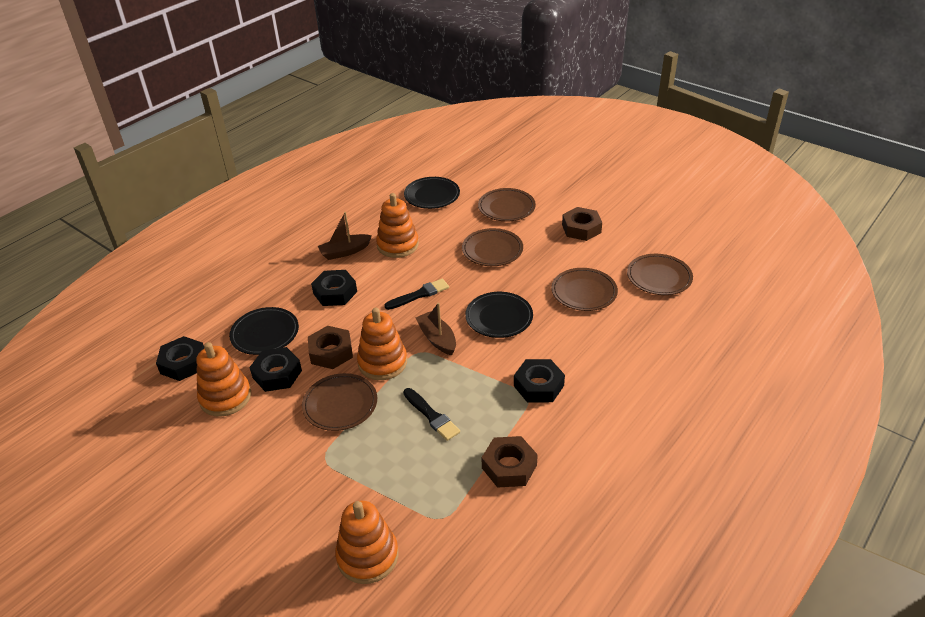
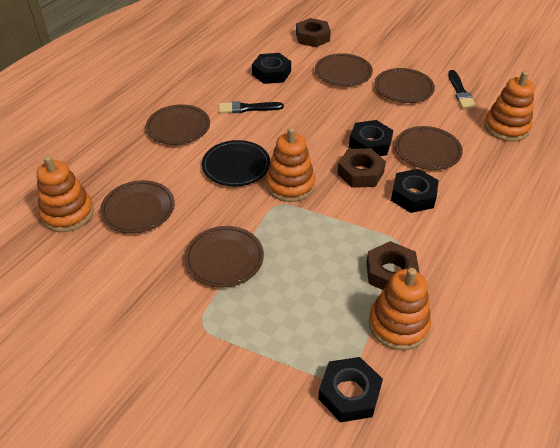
black plate: 3 -> 1
brown boat: 2 -> 0
brown plate: 5 -> 6

